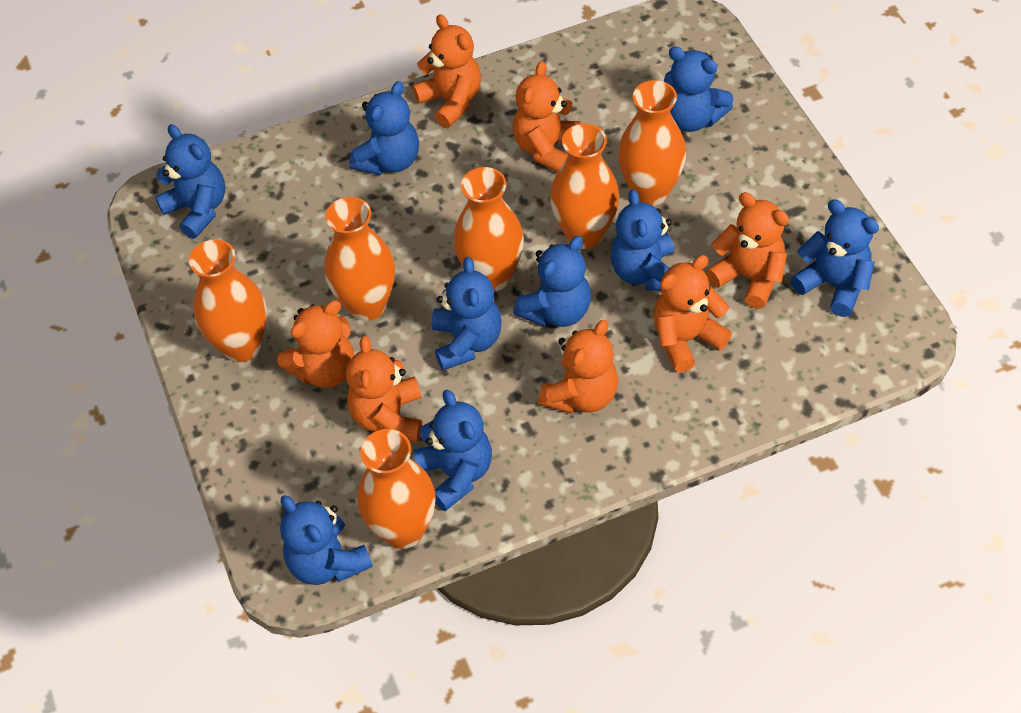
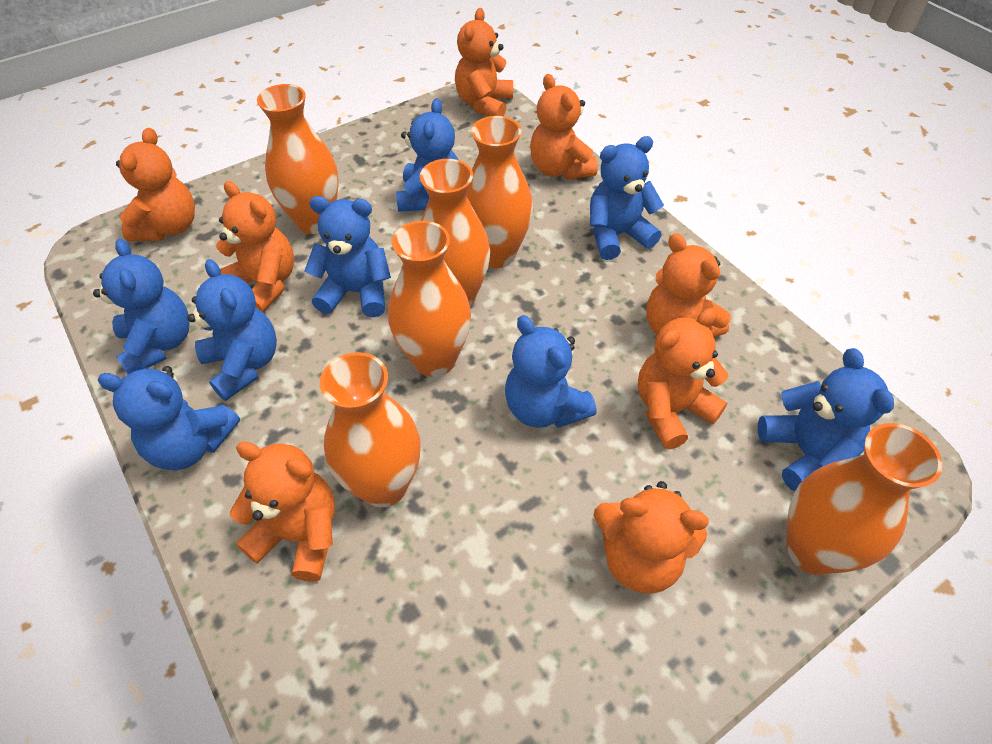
blue teddy bear: 9 -> 8
orange teddy bear: 7 -> 8

